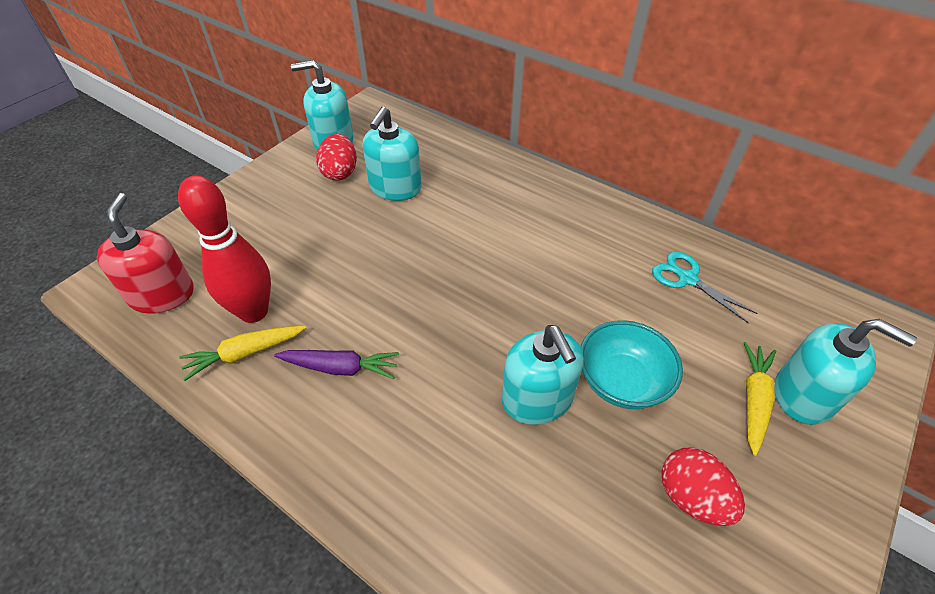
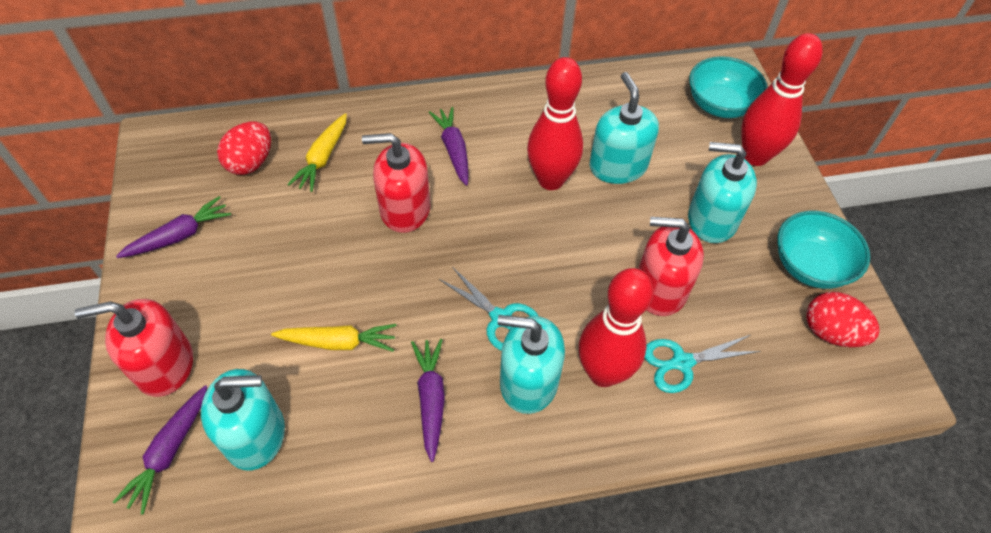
purple carrot: 1 -> 4
red bowling pin: 1 -> 3
red soap dispenser: 1 -> 3
turquoise bowl: 1 -> 2
turquoise scissors: 1 -> 2

